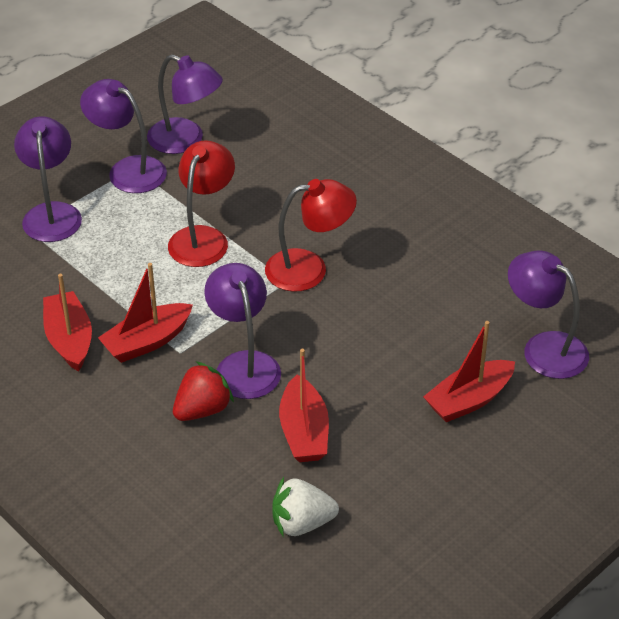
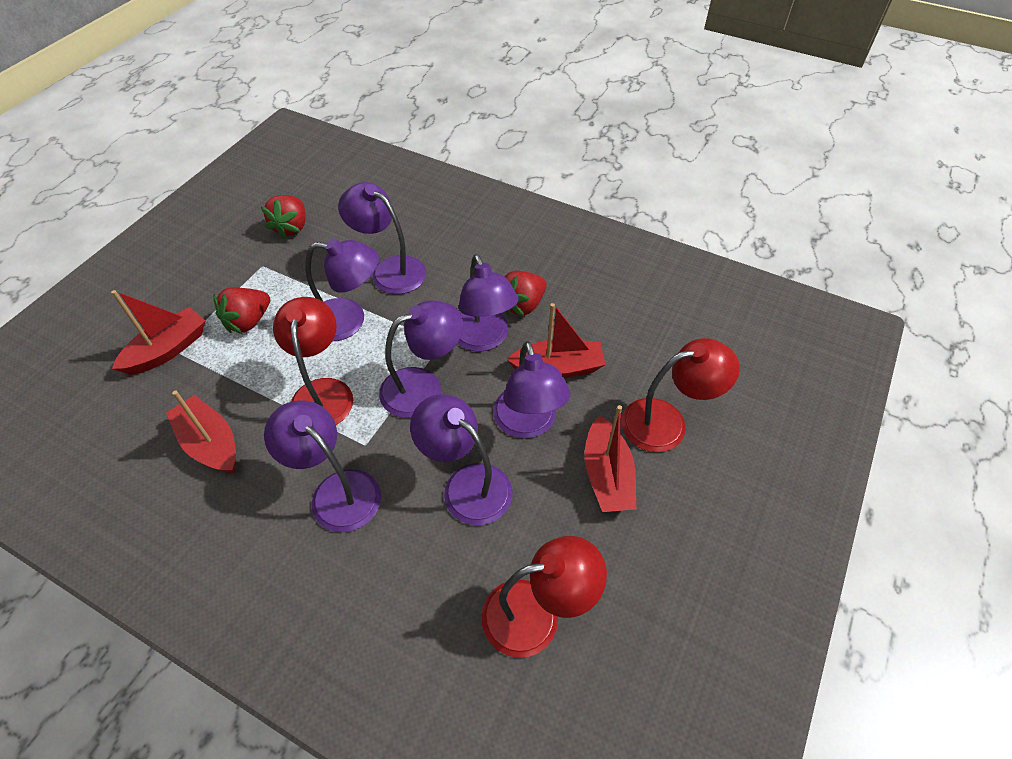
purple lamp: 5 -> 7
red lamp: 2 -> 3
red strawberry: 1 -> 3
white strawberry: 1 -> 0

